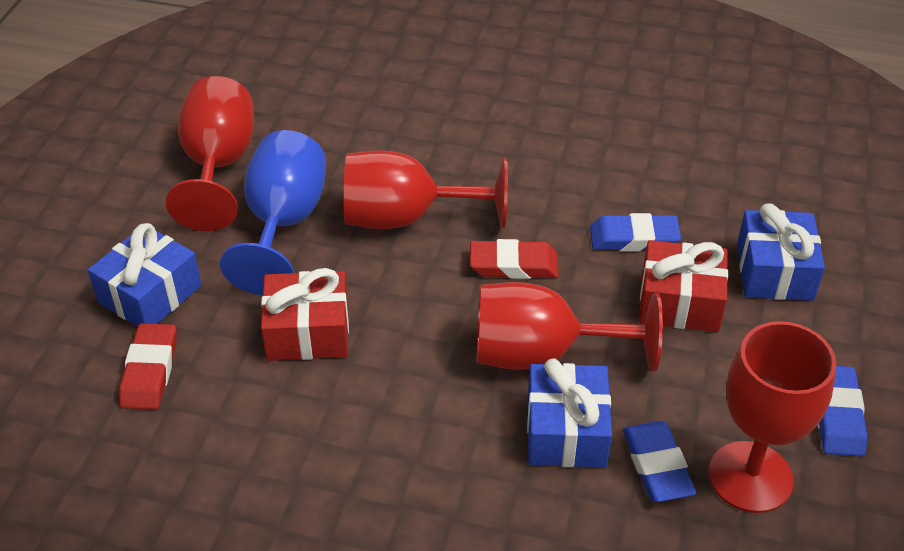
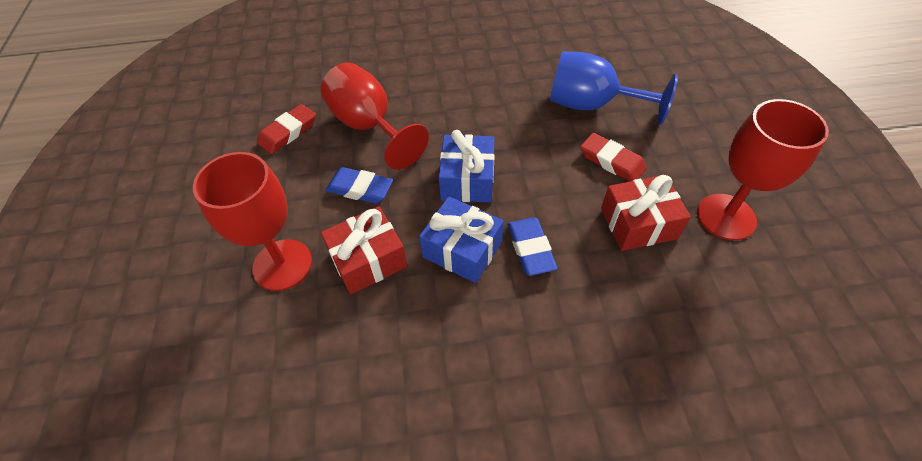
blue eraser: 3 -> 2
blue gift: 3 -> 2
red goblet: 4 -> 3

